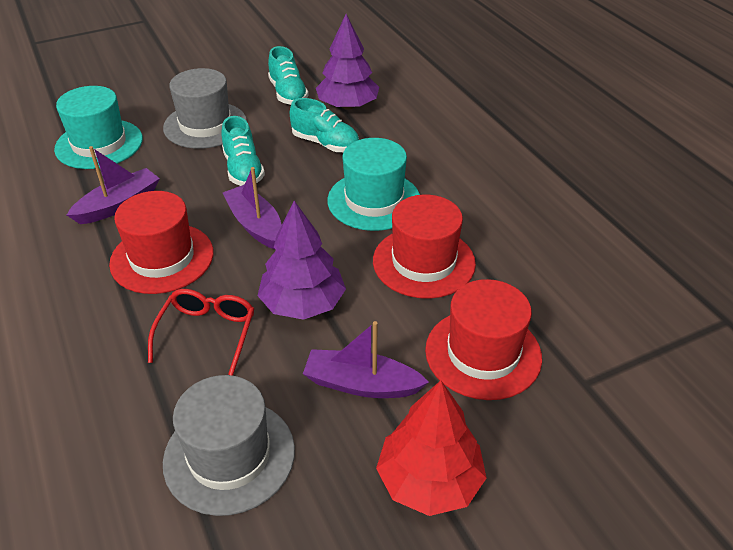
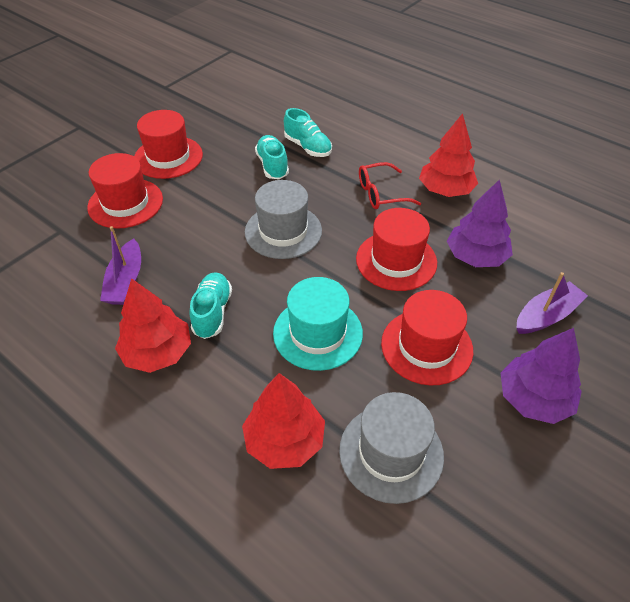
purple boat: 3 -> 2
red hat: 3 -> 4
red tree: 1 -> 3
turquoise hat: 2 -> 1

